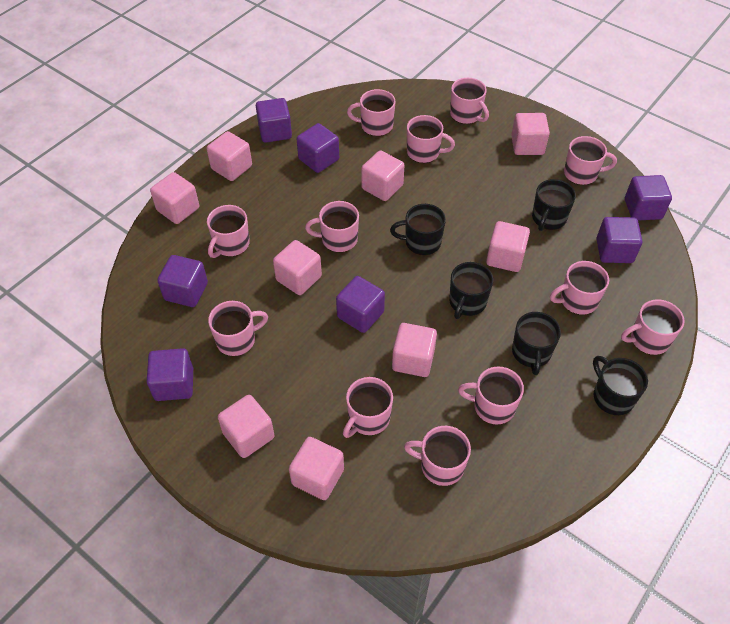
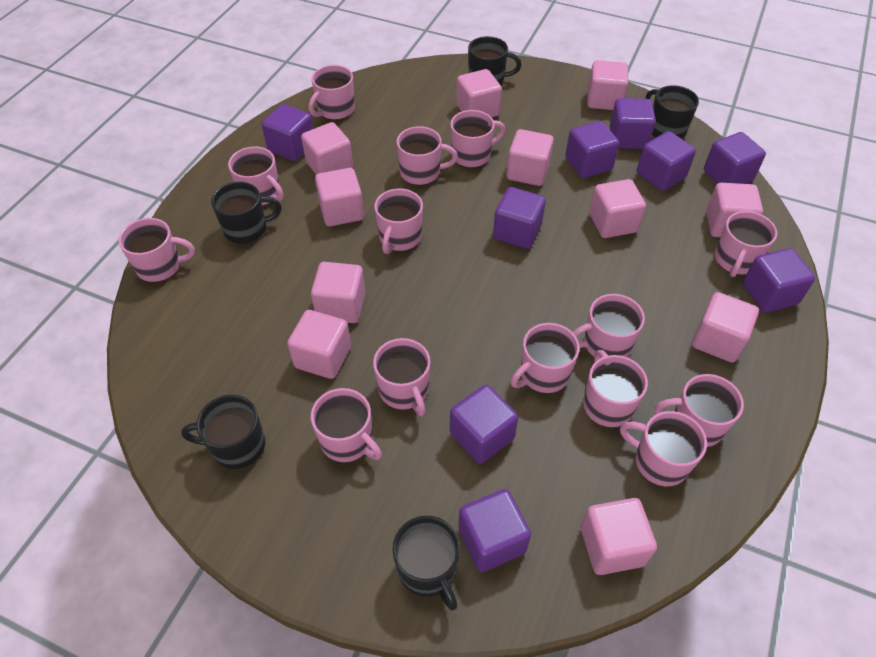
pink cube: 9 -> 11
pink mug: 12 -> 14
purple cube: 7 -> 9

